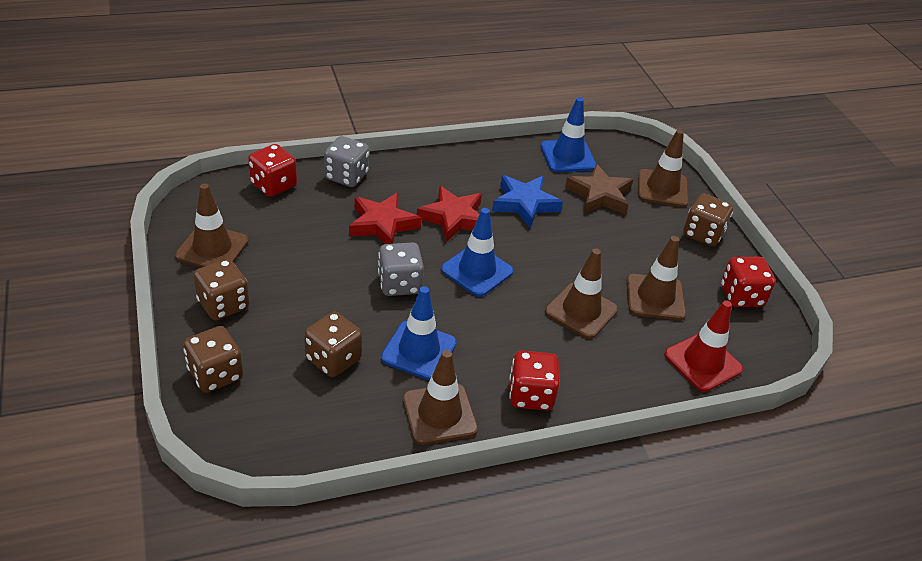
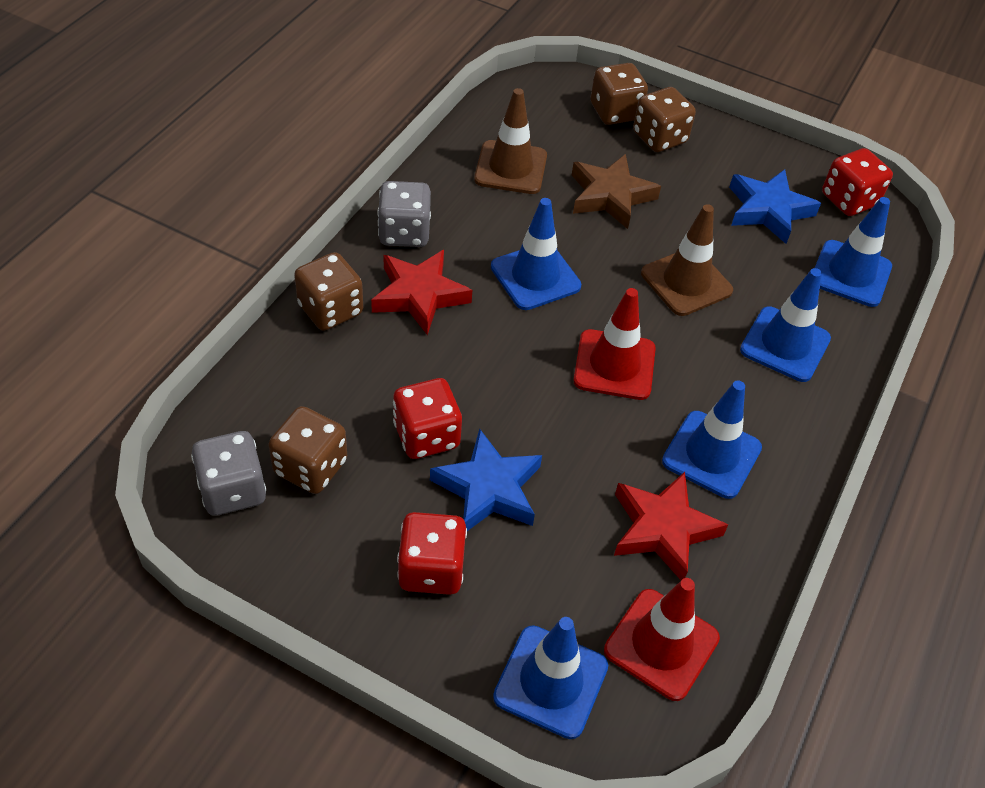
blue star: 1 -> 2
blue traffic cone: 3 -> 5
brown traffic cone: 5 -> 2
red traffic cone: 1 -> 2

